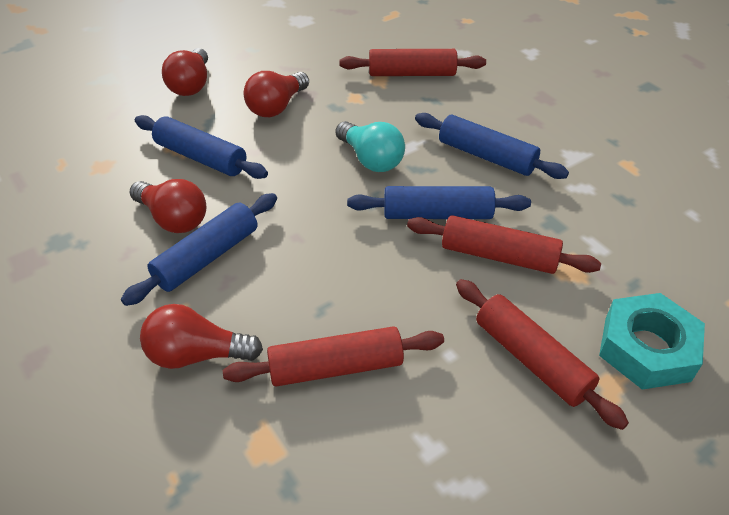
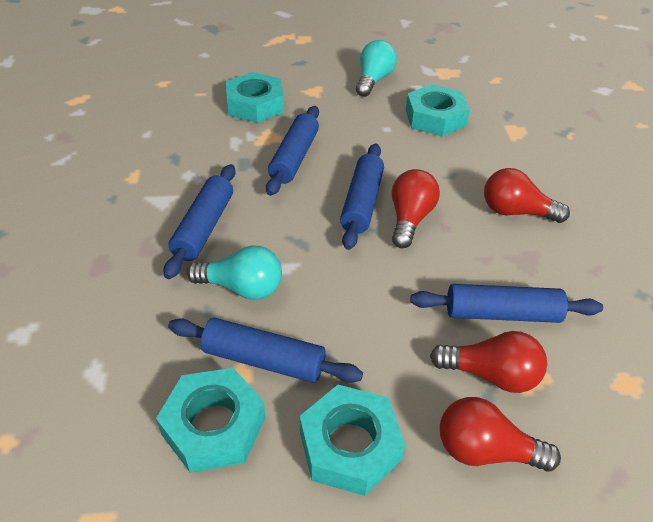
blue rolling pin: 4 -> 5
red rolling pin: 4 -> 0
turquoise light bulb: 1 -> 2
turquoise nut: 1 -> 4

